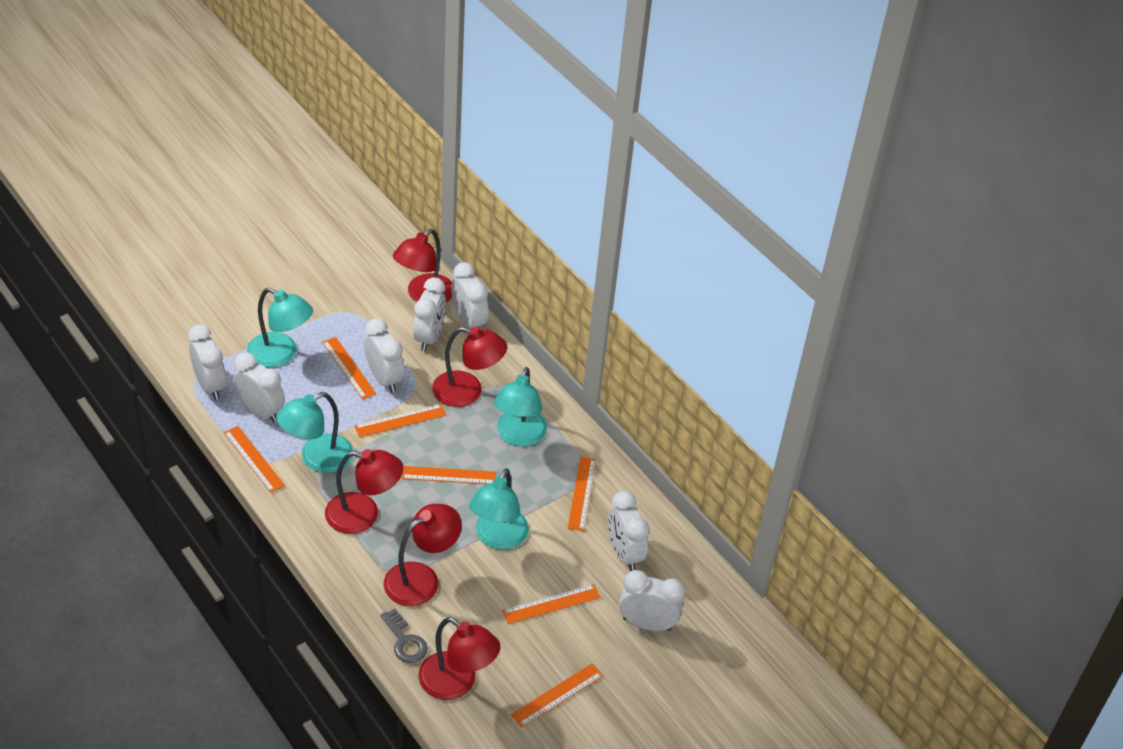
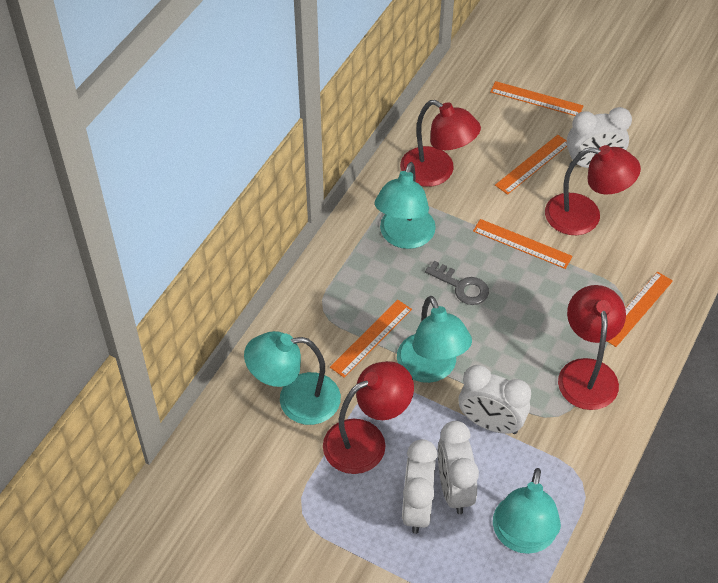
orange ruler: 7 -> 5
red lamp: 5 -> 4
white clock: 7 -> 4

